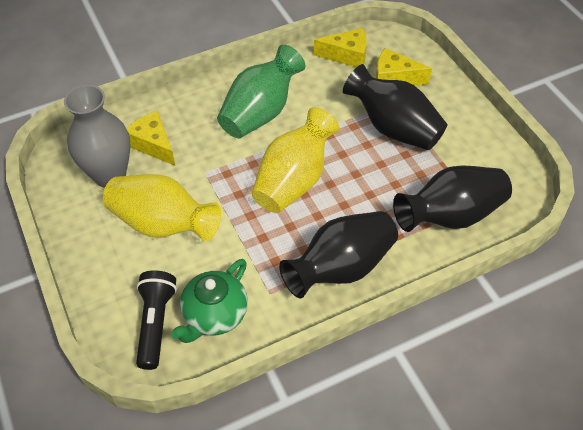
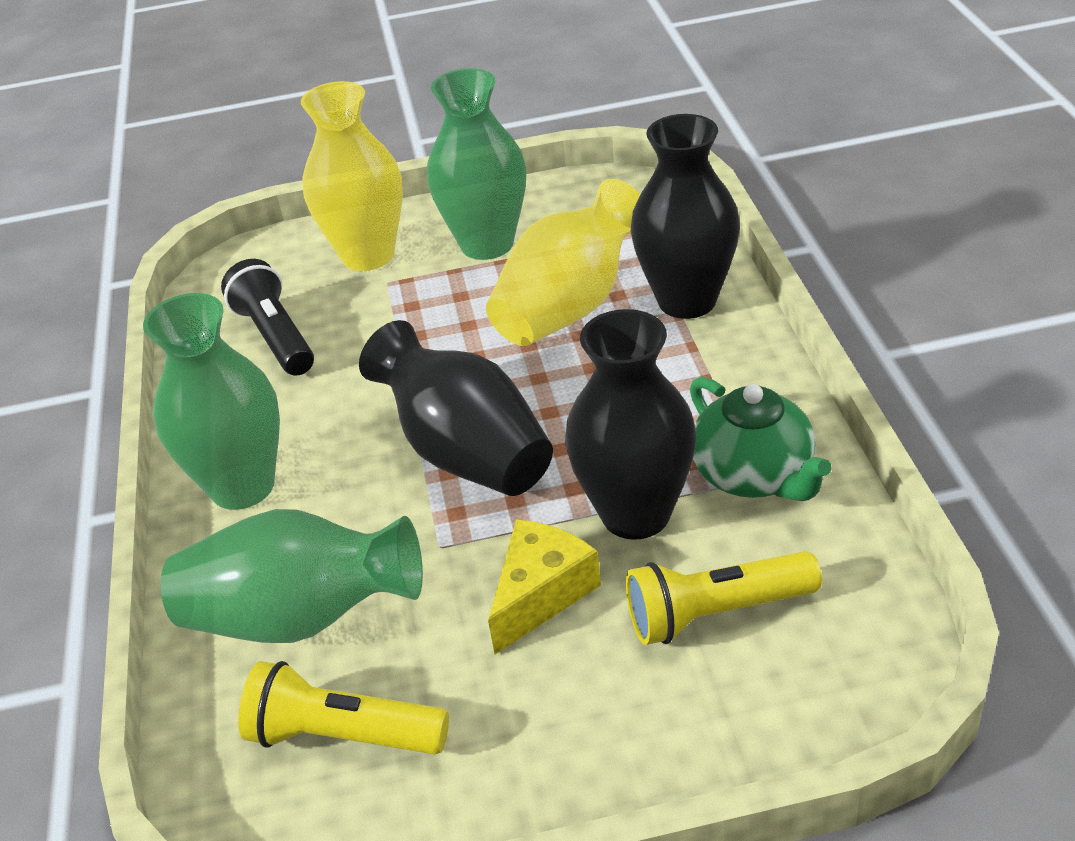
green vase: 1 -> 3
grey vase: 1 -> 0
yellow cheese: 3 -> 1
yellow flashlight: 0 -> 2

